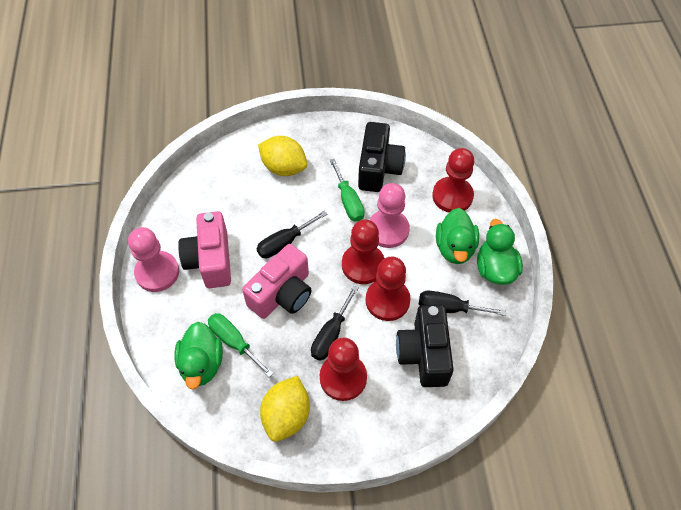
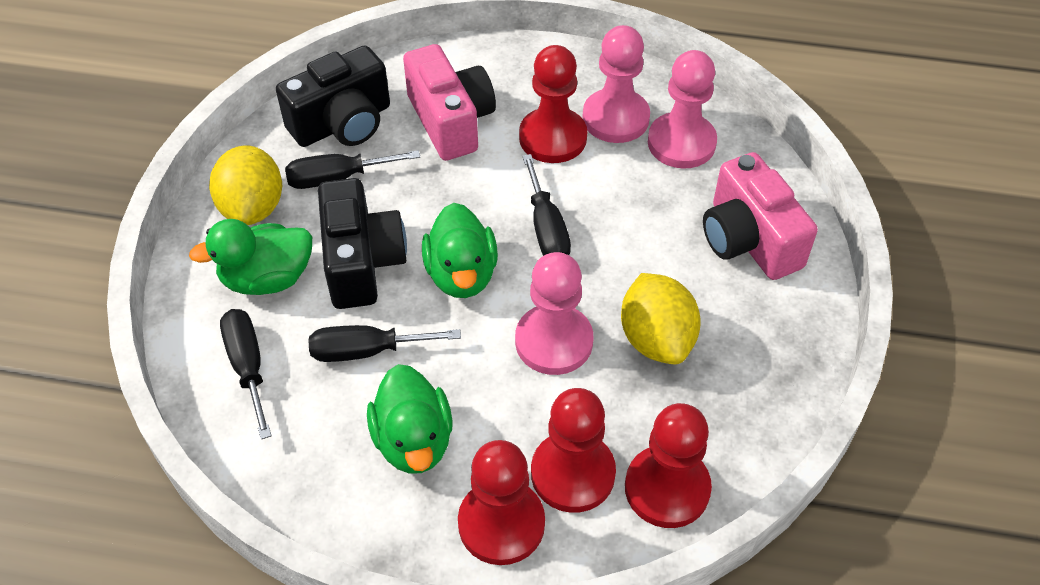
black screwdriver: 3 -> 4
green screwdriver: 2 -> 0
pink pawn: 2 -> 3

